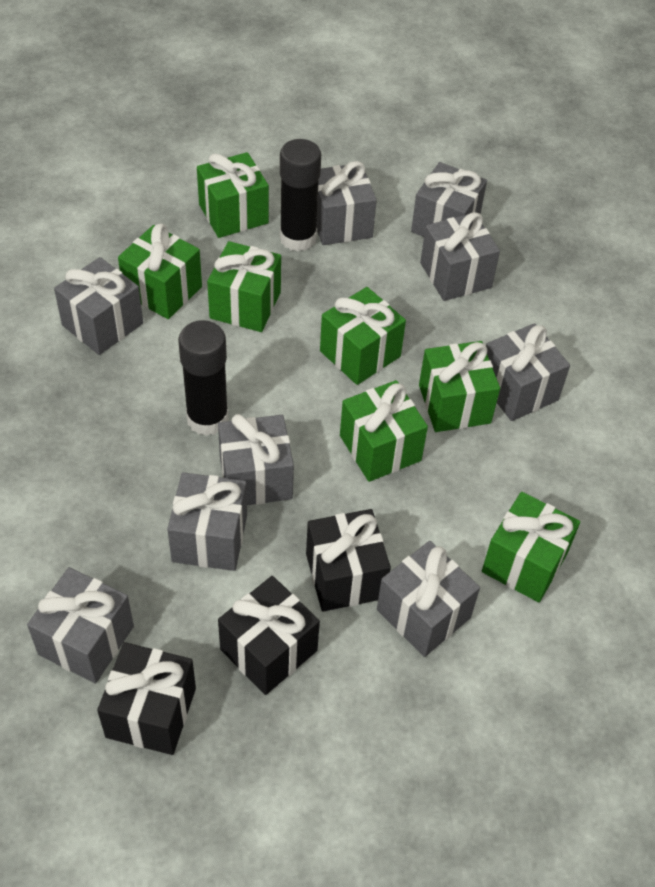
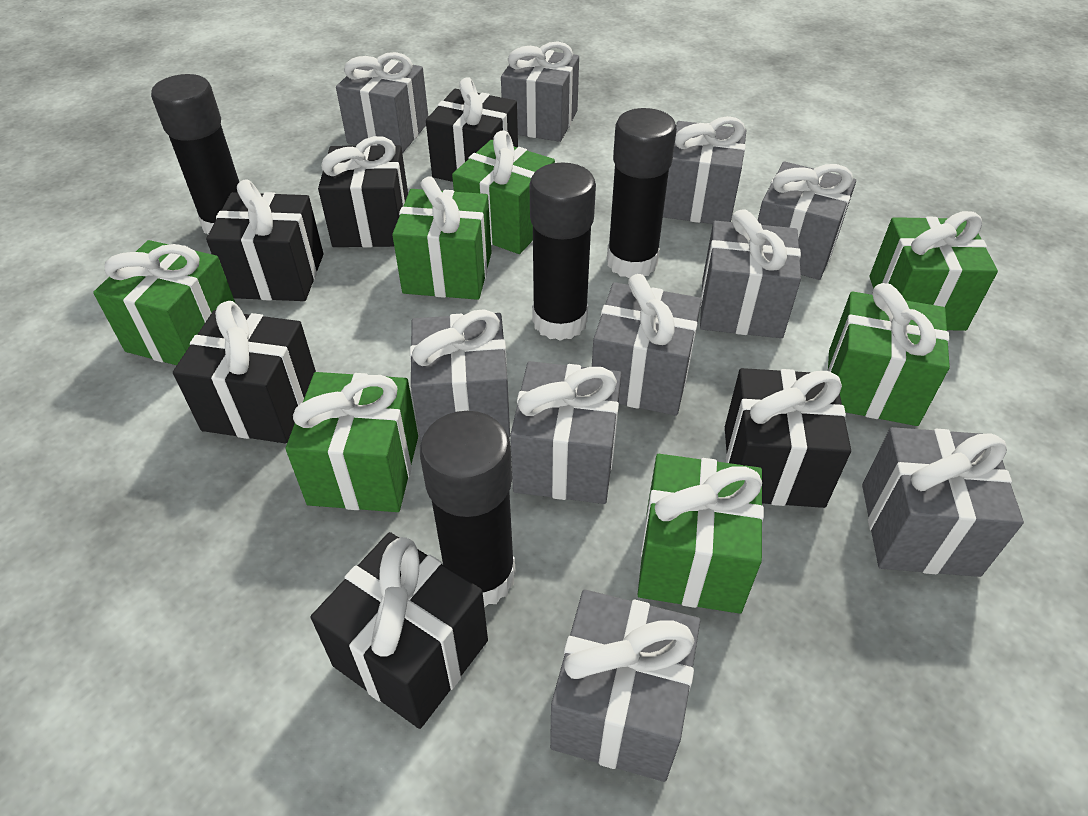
black gift: 3 -> 6
black glue stick: 2 -> 4
grey gift: 9 -> 10

